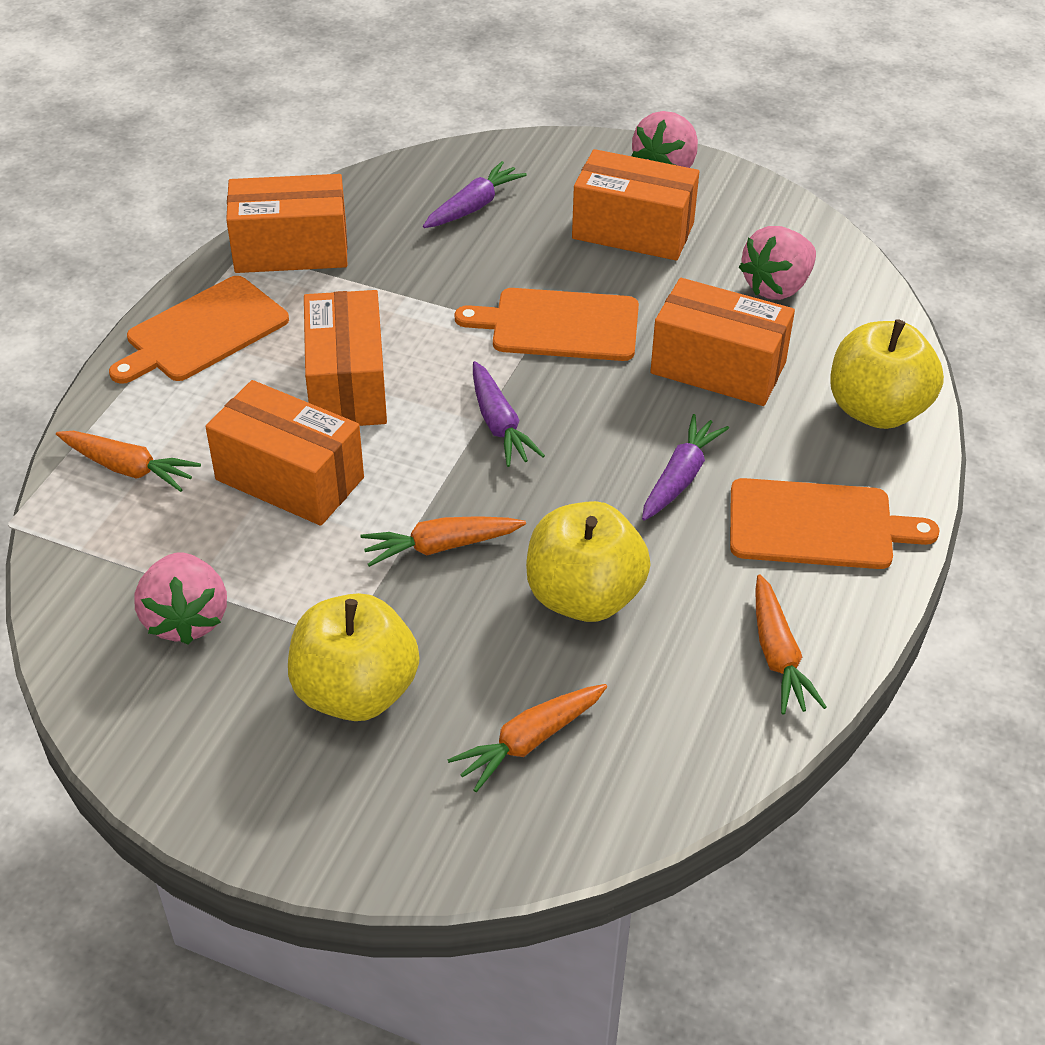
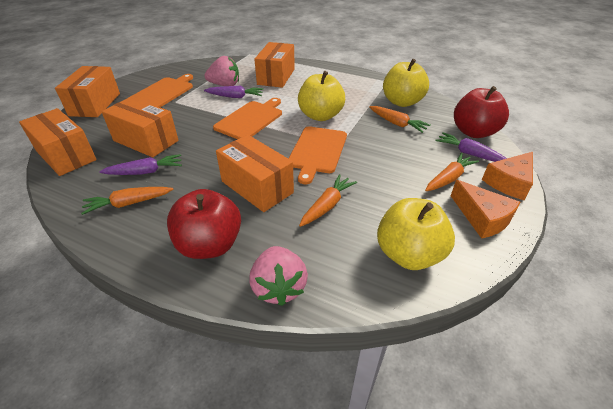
orange cheese: 0 -> 2
pink strawberry: 3 -> 2
red apple: 0 -> 2

